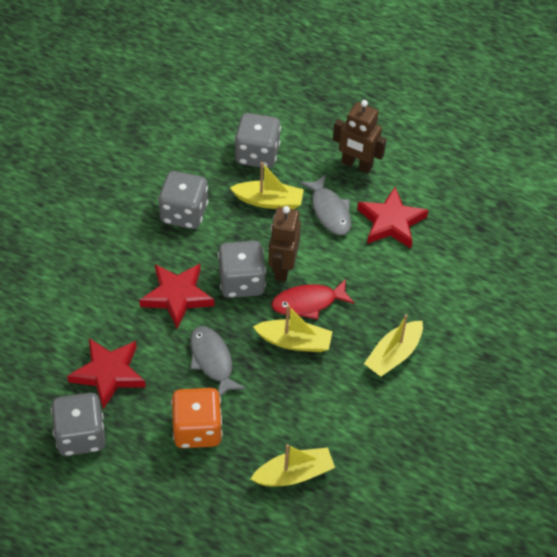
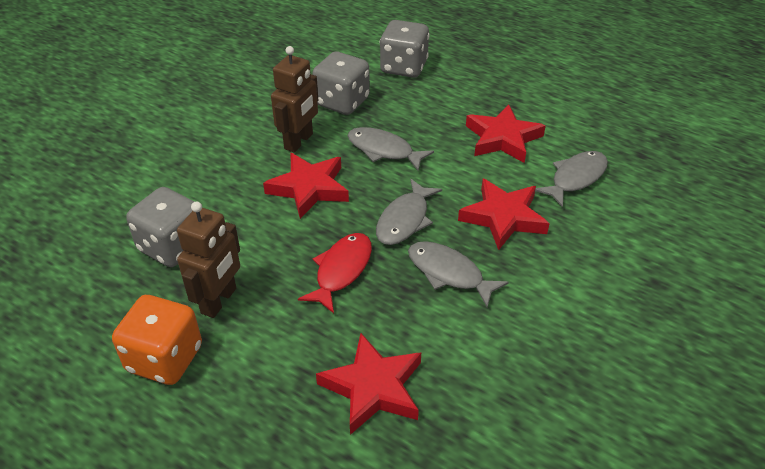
grey dice: 4 -> 3
grey fish: 2 -> 4
red star: 3 -> 4
yellow boat: 4 -> 0

